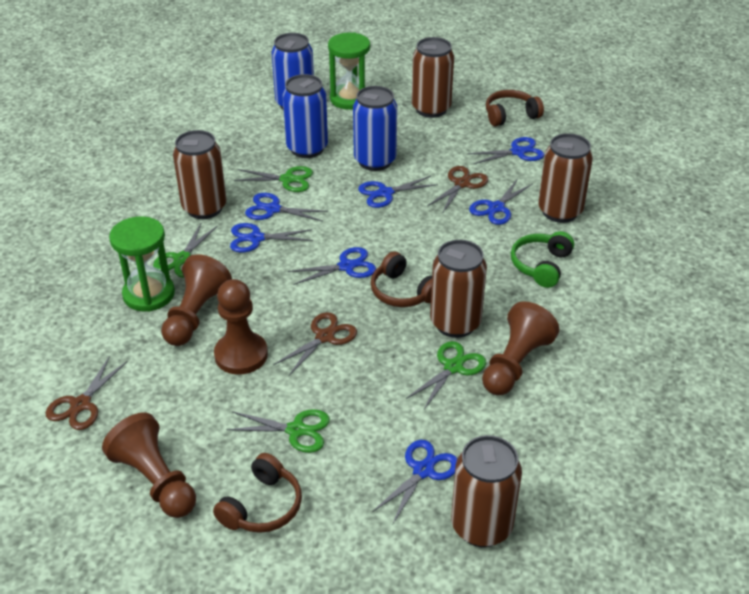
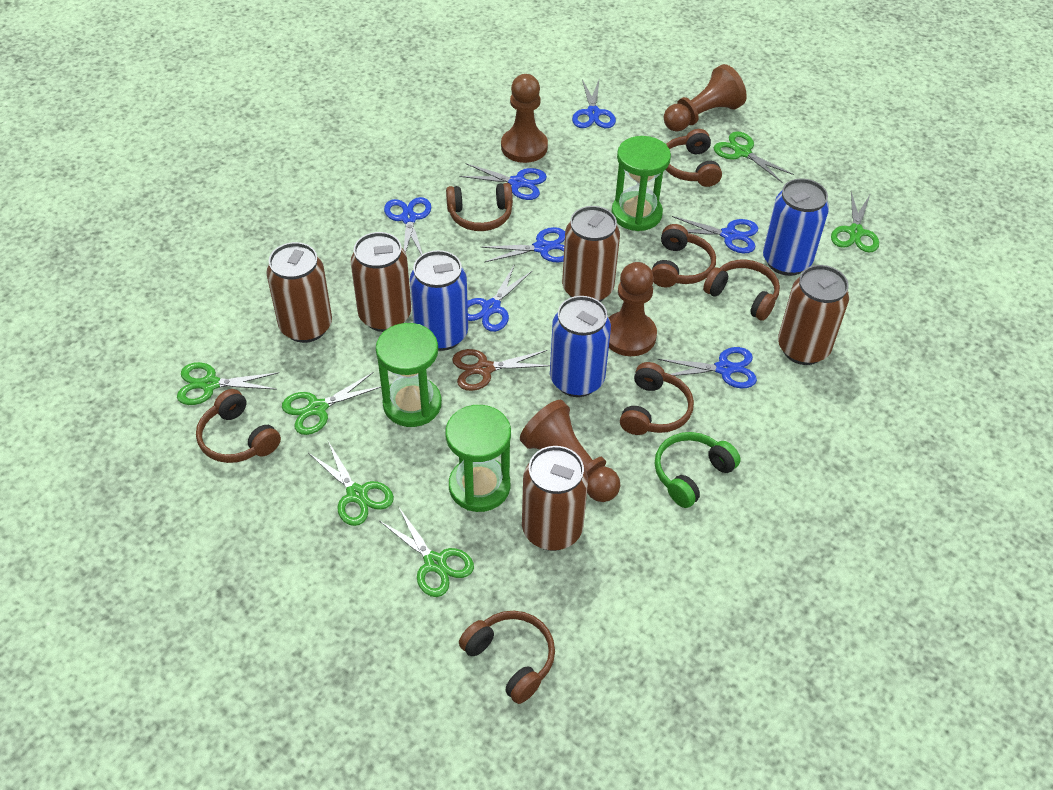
brown headphones: 3 -> 7
brown scissors: 3 -> 1
green hourglass: 2 -> 3
green scissors: 4 -> 6

